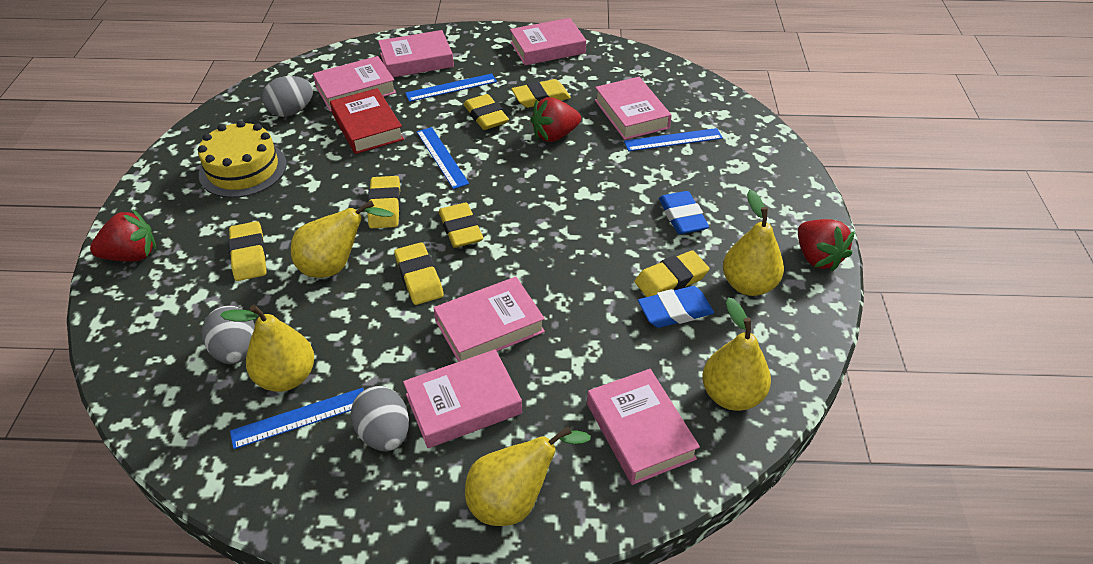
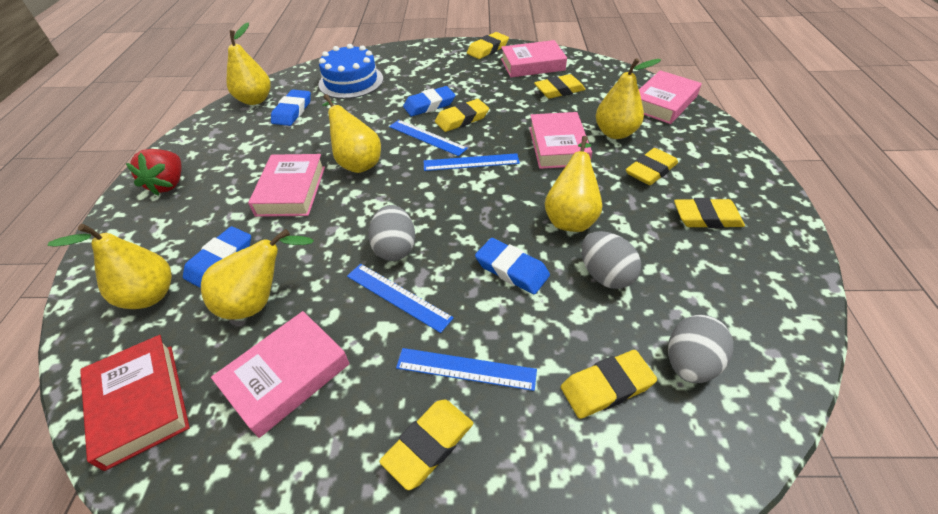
blue cake: 0 -> 1
blue eraser: 2 -> 4
pink book: 7 -> 5
red strawberry: 3 -> 1
yellow cake: 1 -> 0
yellow pear: 5 -> 6

